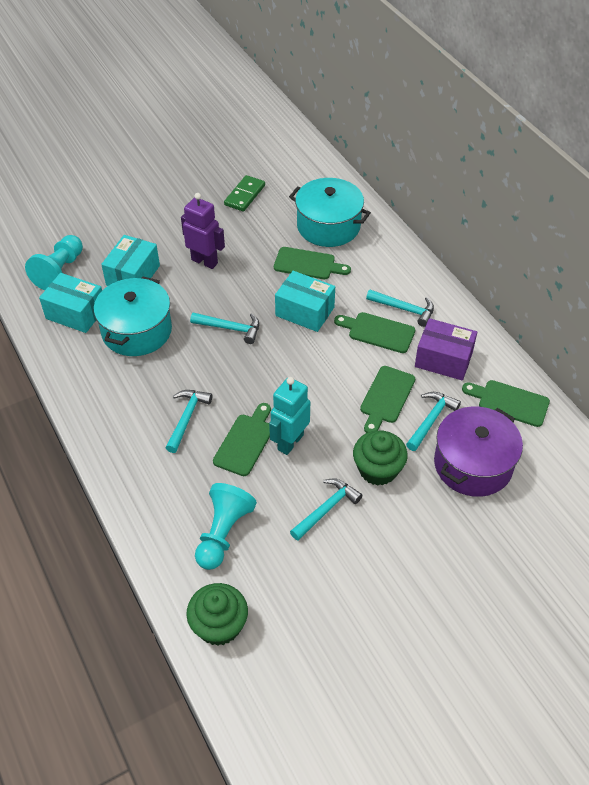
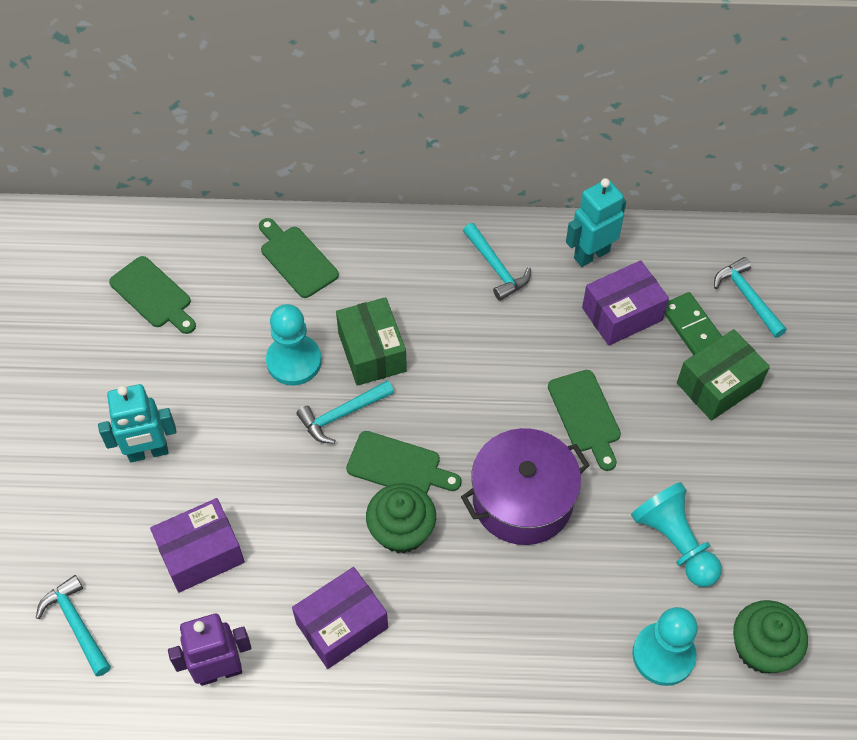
green box: 0 -> 2
green cutting board: 5 -> 4
purple box: 1 -> 3
turquoise box: 3 -> 0
turquoise hammer: 5 -> 4
turquoise pawn: 2 -> 3
turquoise pot: 2 -> 0
turquoise robot: 1 -> 2

